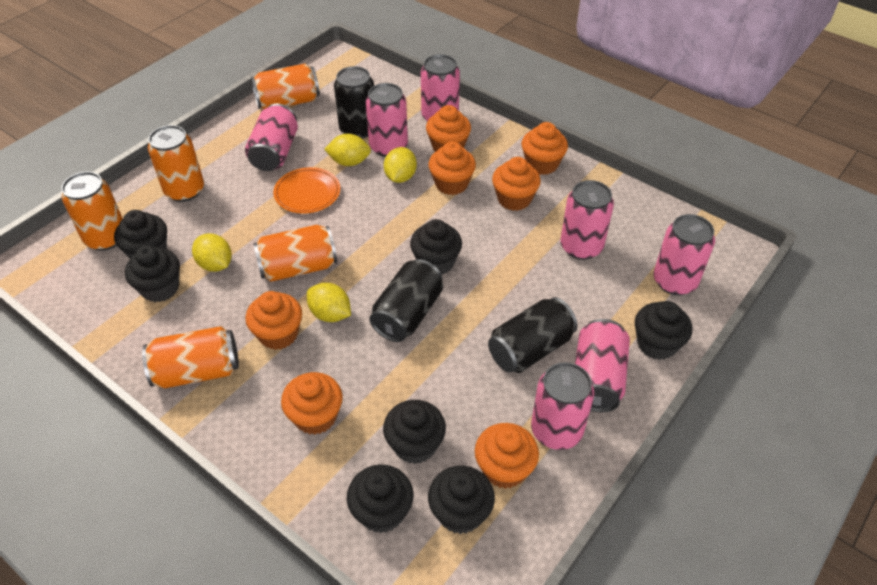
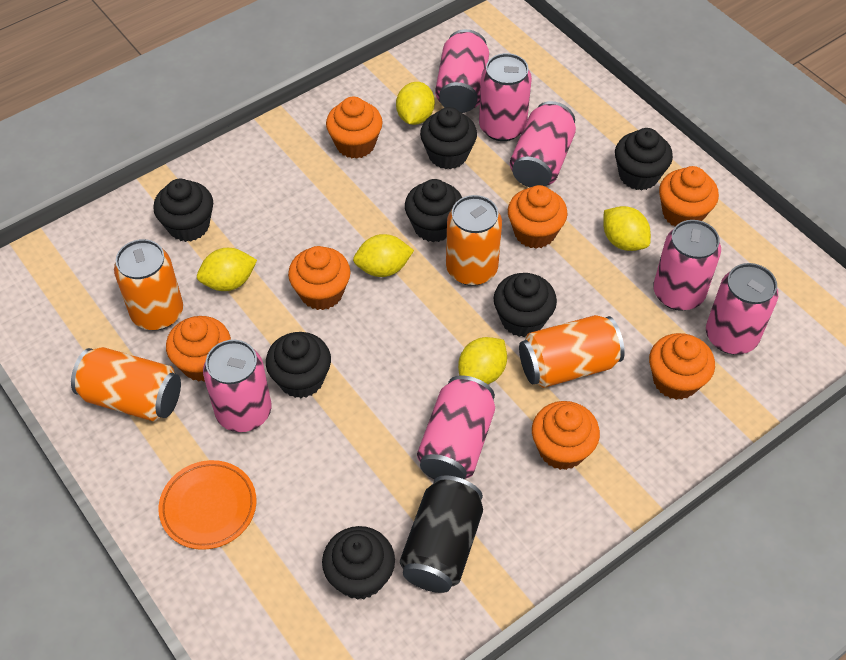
black can: 3 -> 1
orange can: 5 -> 4
yellow lemon: 4 -> 5

